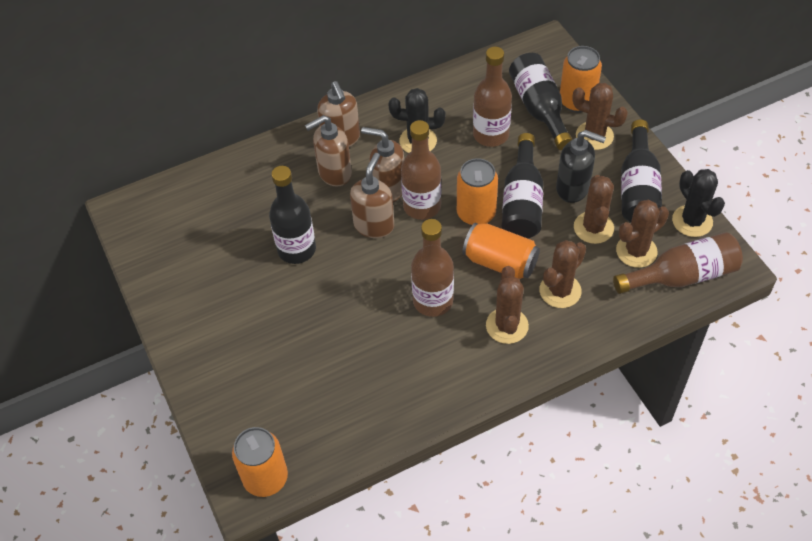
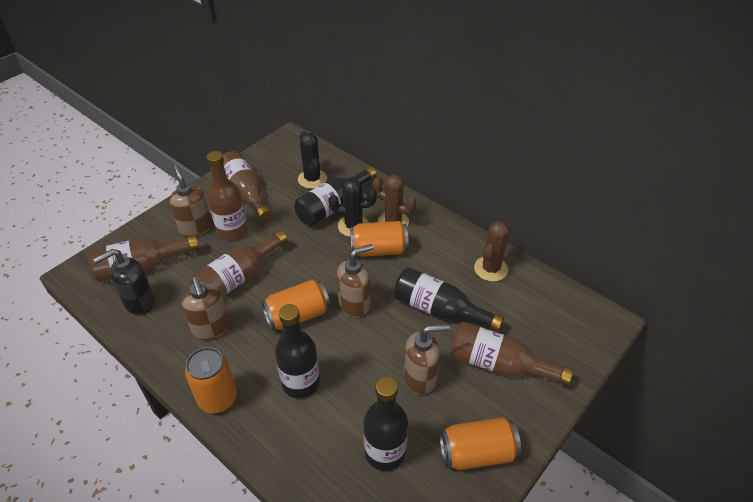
brown bottle: 4 -> 5
brown cactus: 5 -> 2

